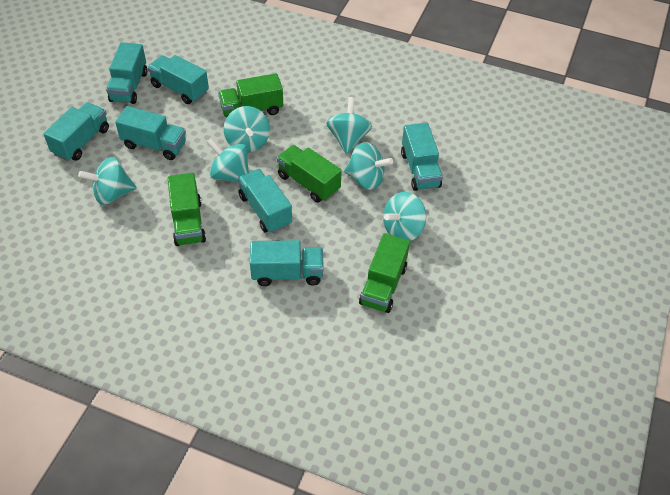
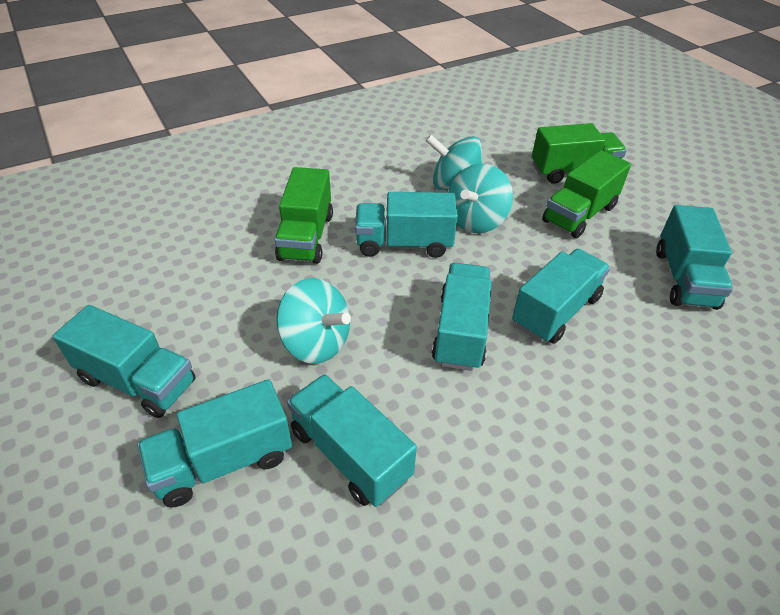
green truck: 4 -> 3
turquoise spinning top: 6 -> 3

